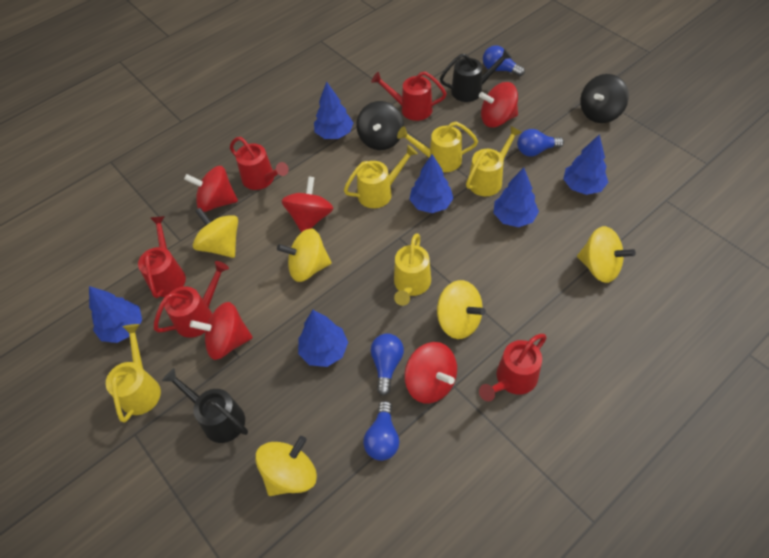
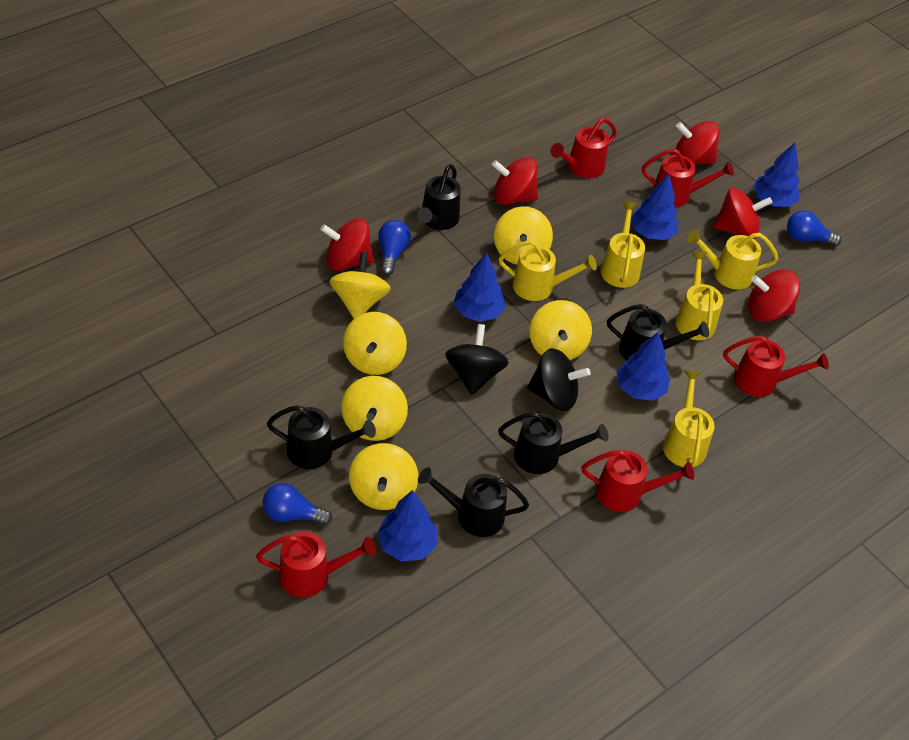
black watering can: 2 -> 5
blue light bulb: 4 -> 3
blue tree: 6 -> 5
yellow spinning top: 5 -> 6

